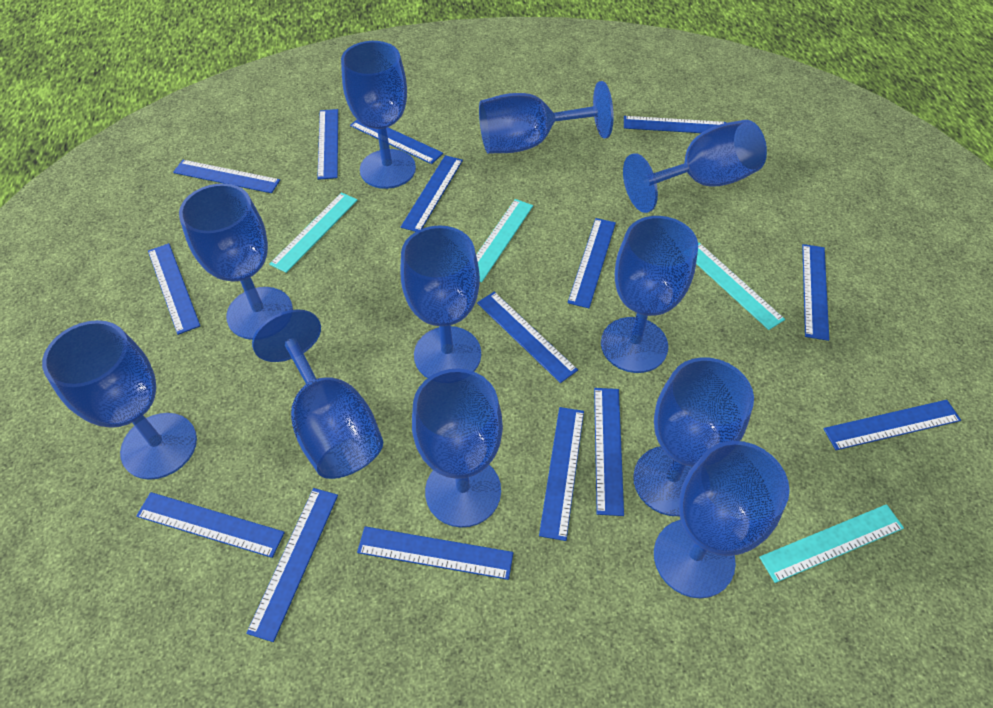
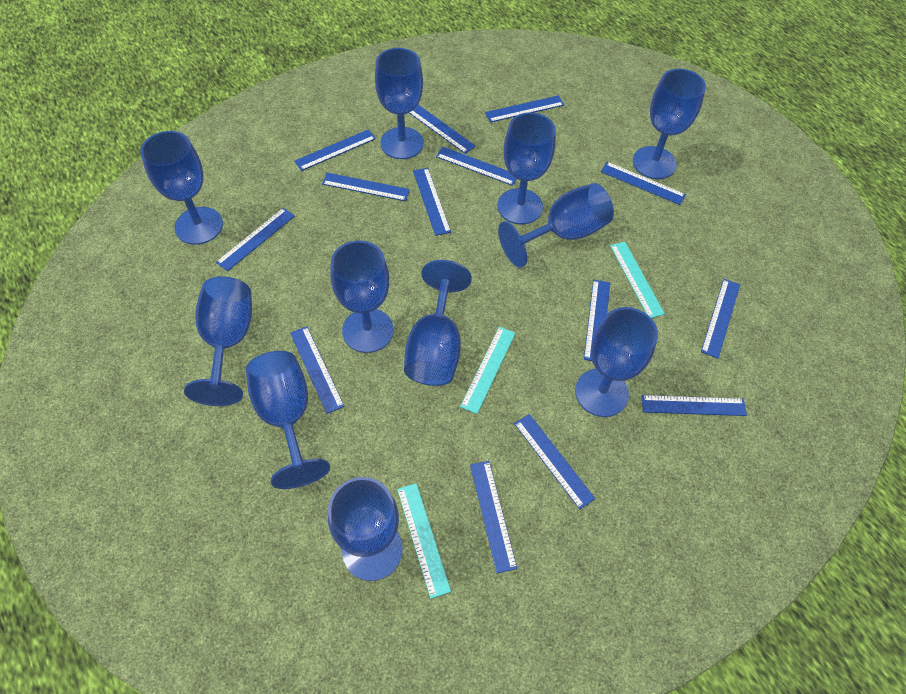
blue ruler: 15 -> 14
turquoise ruler: 4 -> 3

